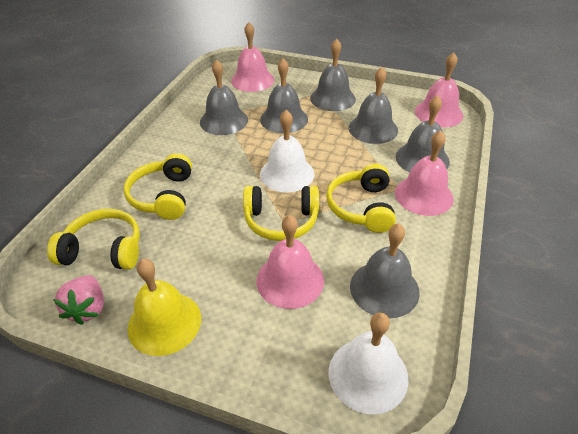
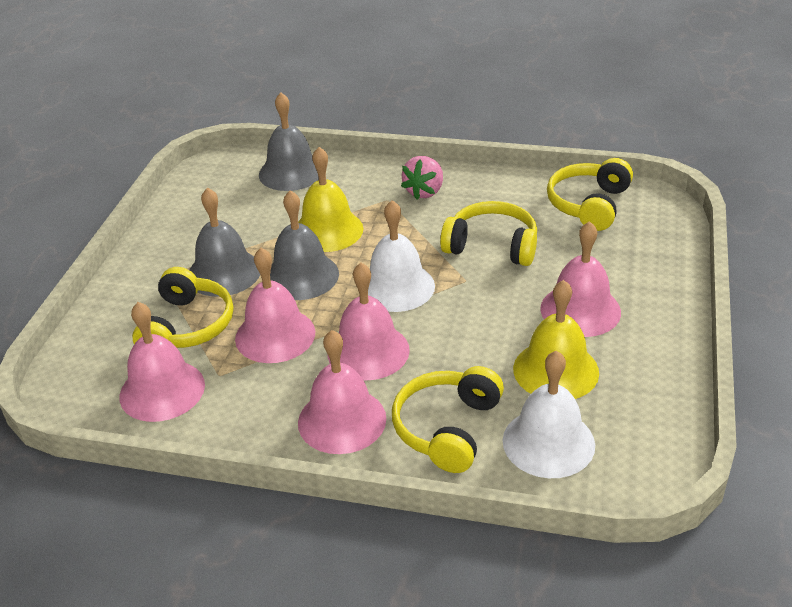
grey bell: 6 -> 3
pink bell: 4 -> 5
yellow bell: 1 -> 2

